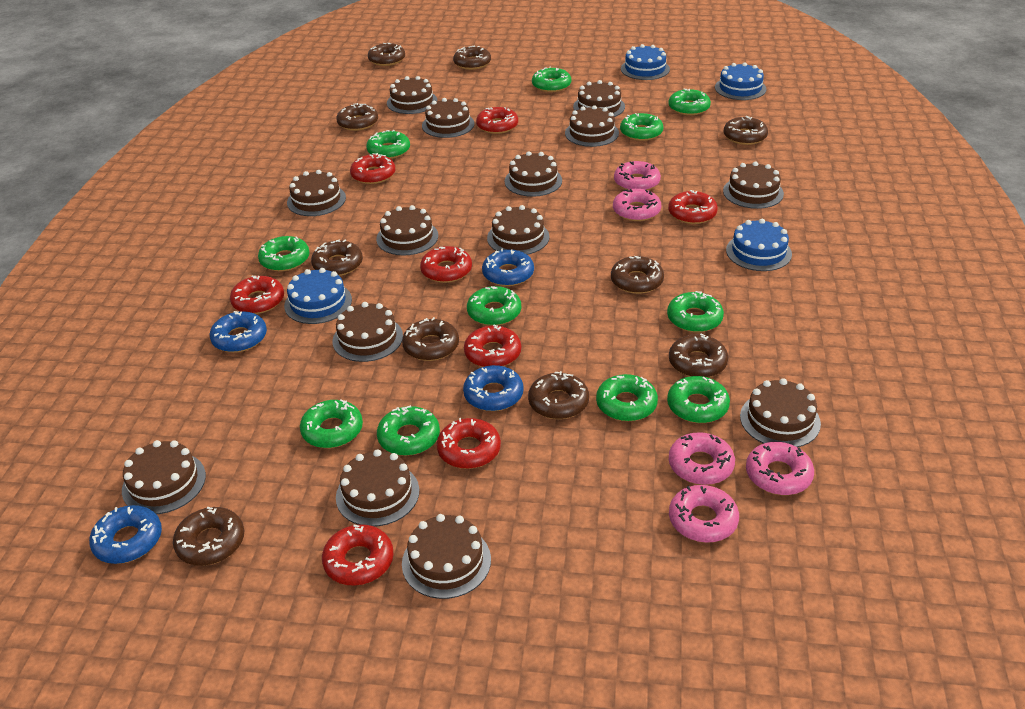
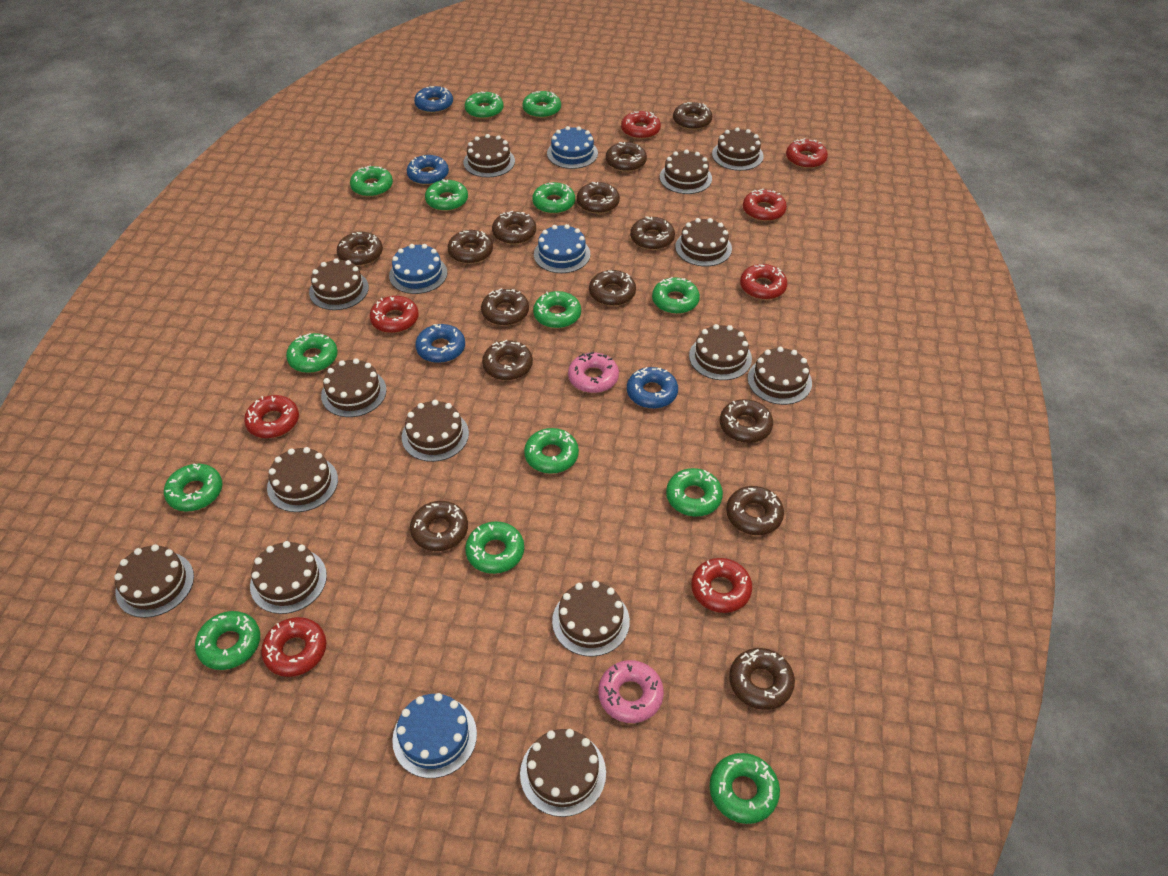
brown donut: 10 -> 14
green donut: 11 -> 14
pink donut: 5 -> 2

